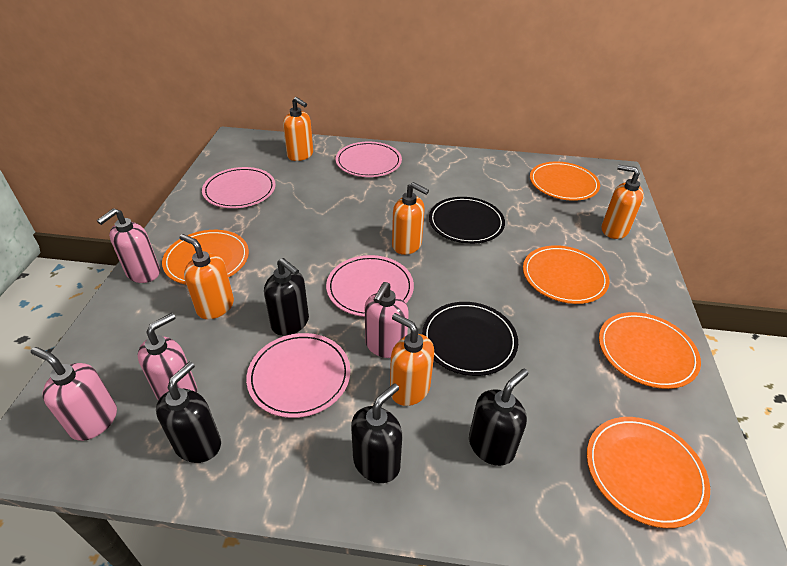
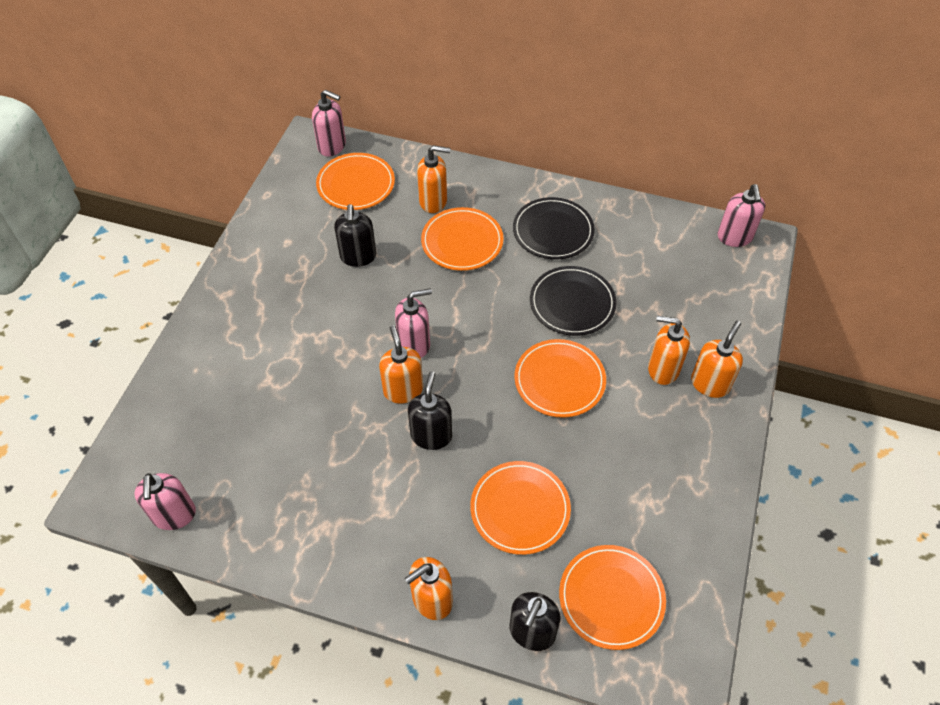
black soap dispenser: 4 -> 3
pink plate: 4 -> 0

